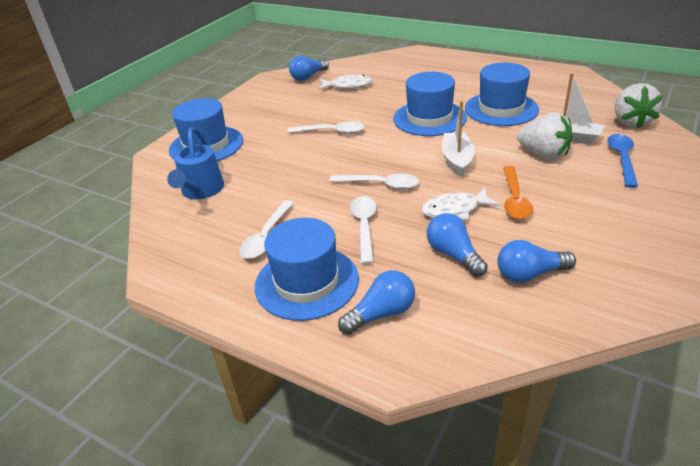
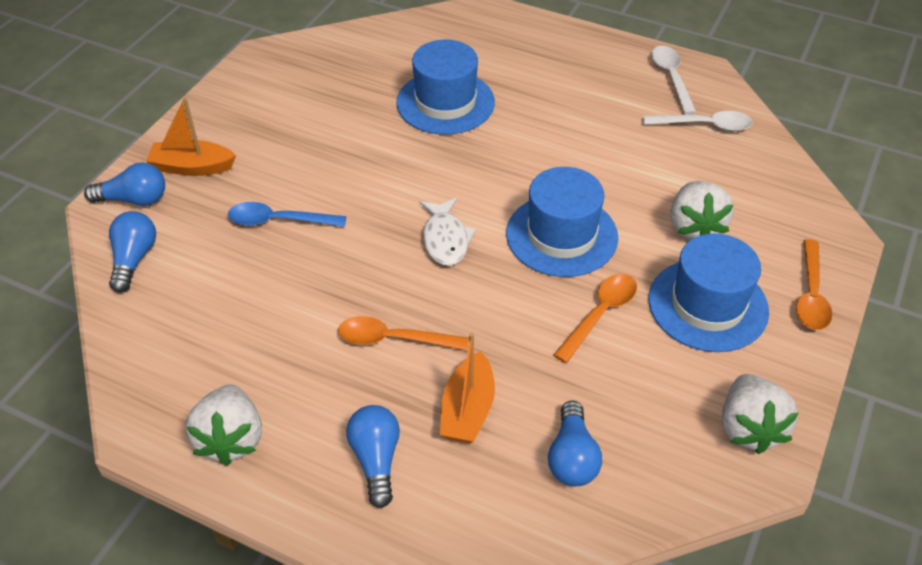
blue hat: 4 -> 3
blue watering can: 1 -> 0
orange boat: 0 -> 2
orange spoon: 1 -> 3
white boat: 2 -> 0
white fish: 2 -> 1
white spoon: 4 -> 2
white strawberry: 2 -> 3

